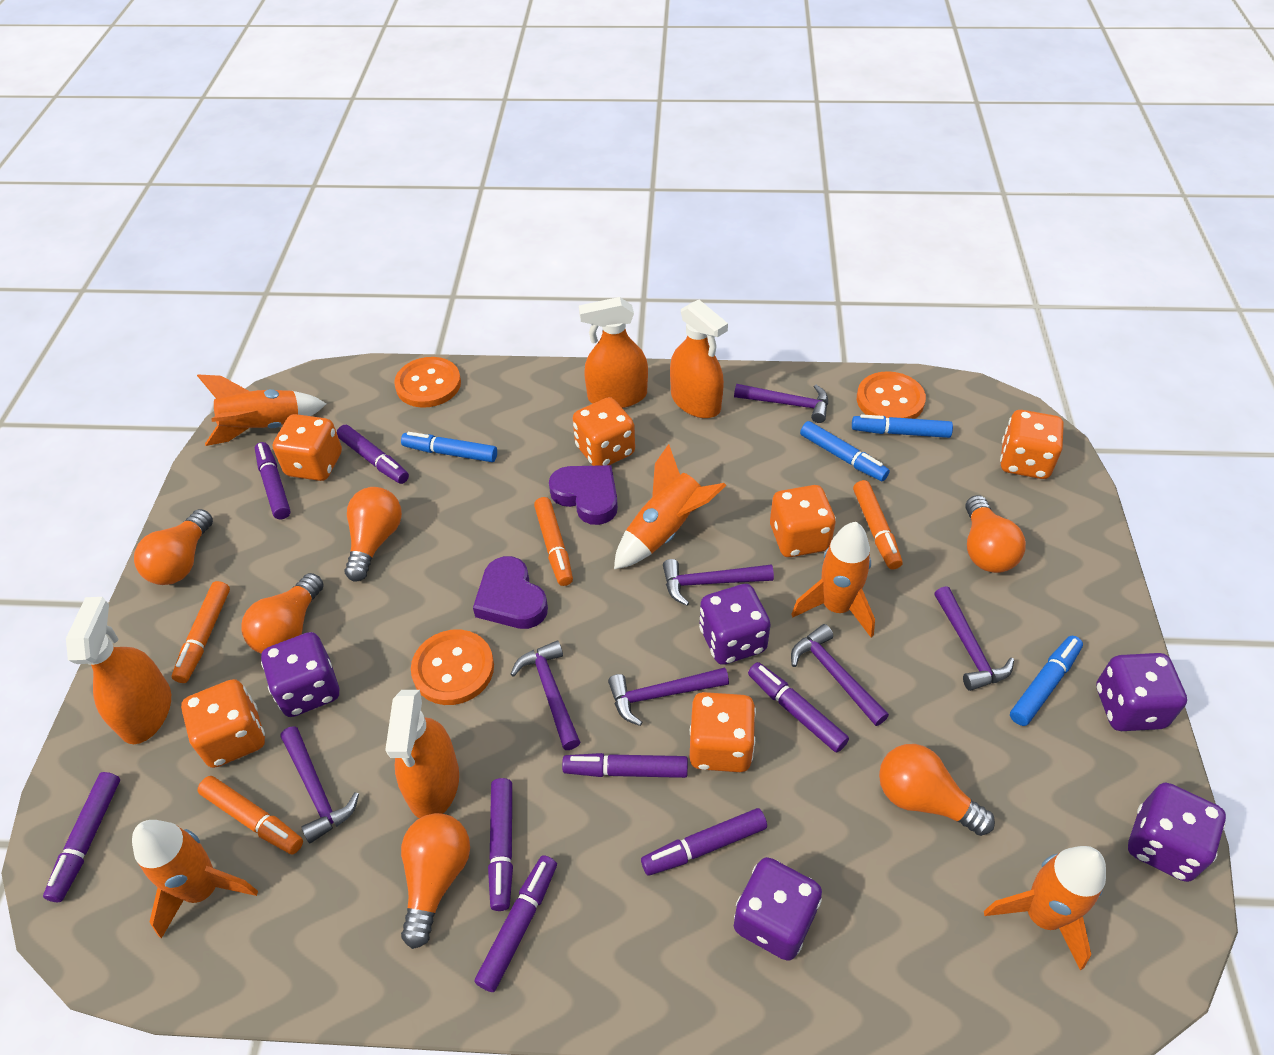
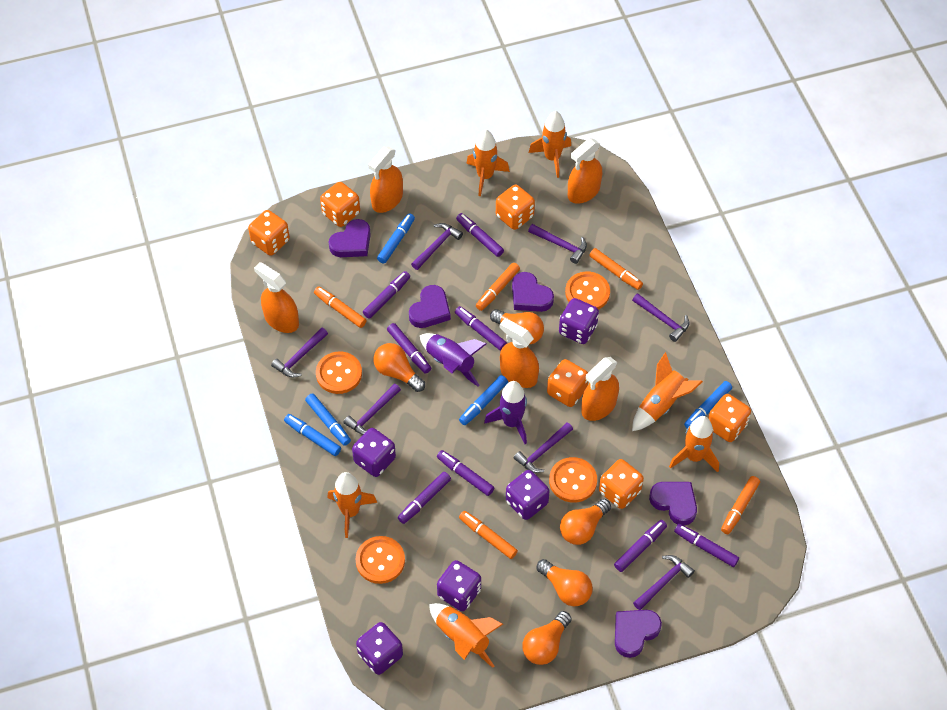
blue marker: 4 -> 5
orange button: 3 -> 4
orange light bulb: 6 -> 5
orange marker: 4 -> 5
orange rocket: 5 -> 6
orange spray bottle: 4 -> 5
purple heart: 2 -> 5
purple rocket: 0 -> 2

